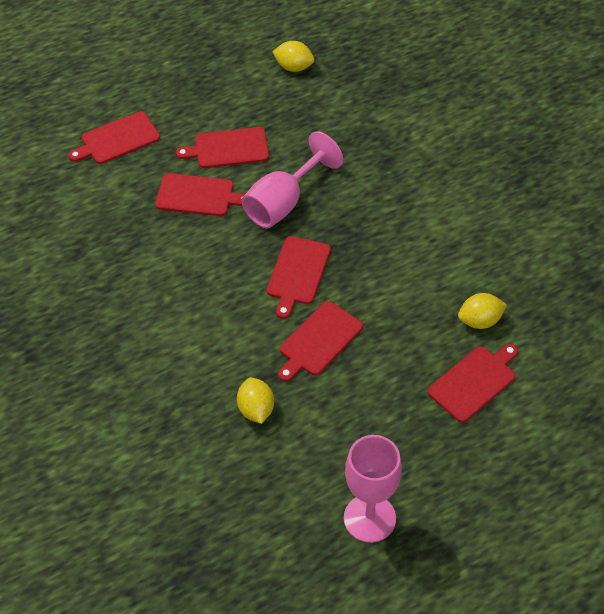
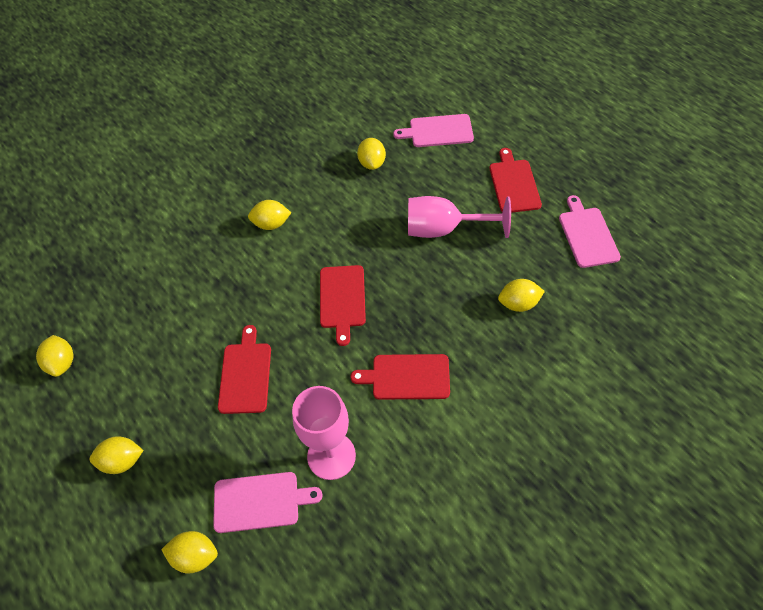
pink cutting board: 0 -> 3
red cutting board: 6 -> 4
yellow lemon: 3 -> 6

